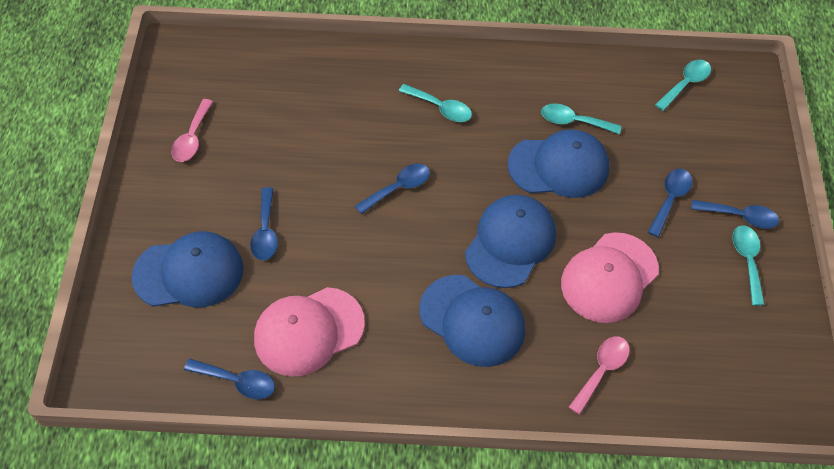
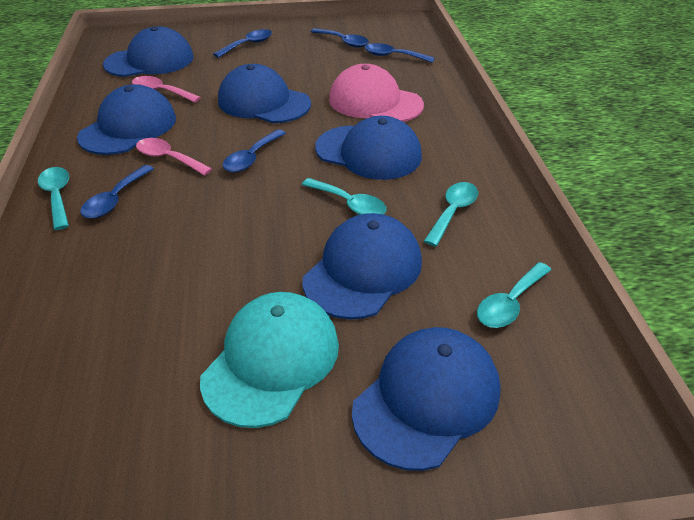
blue cap: 4 -> 6
pink cap: 2 -> 1
turquoise cap: 0 -> 1

